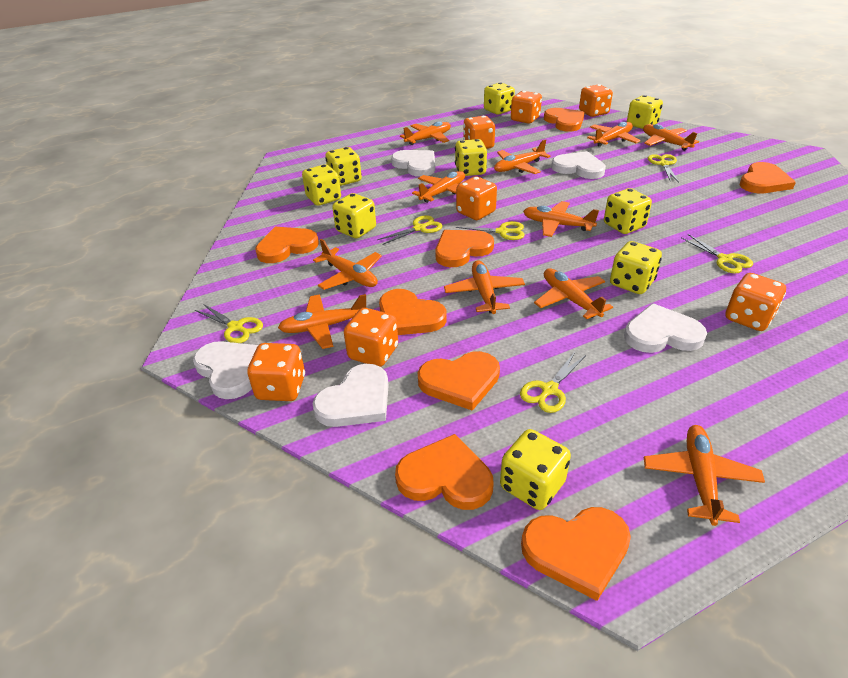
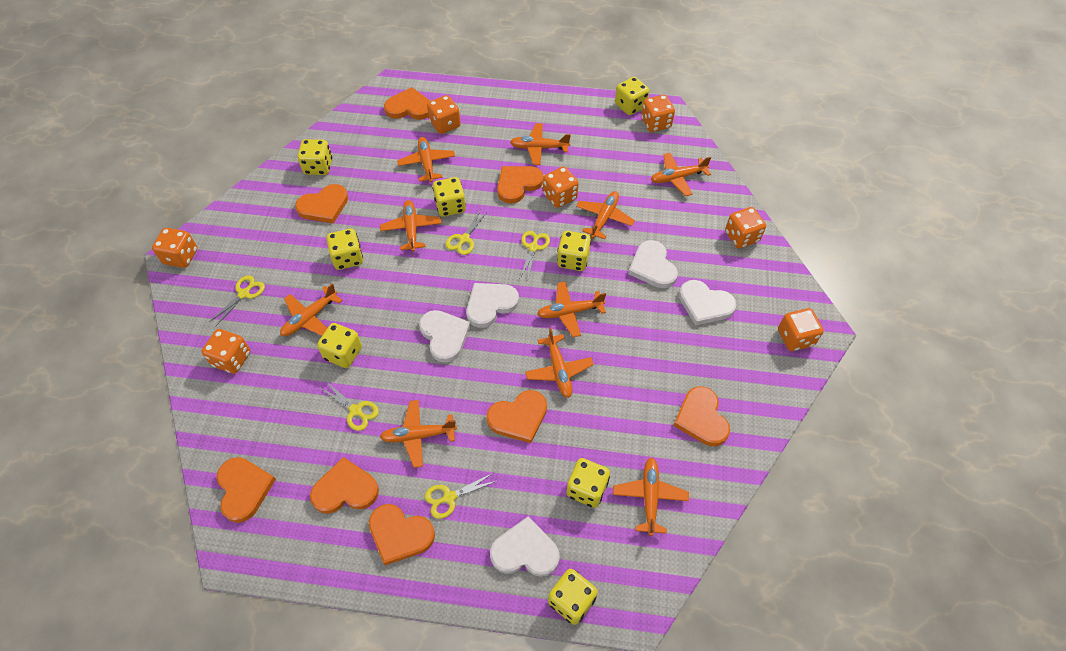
orange plane: 11 -> 10
yellow dice: 9 -> 8
yellow scissors: 6 -> 5

